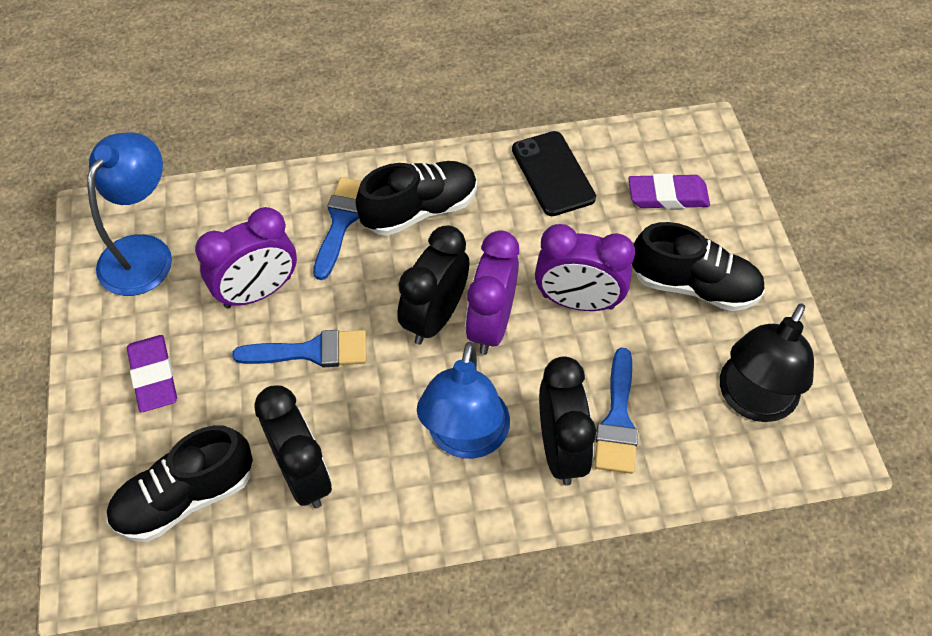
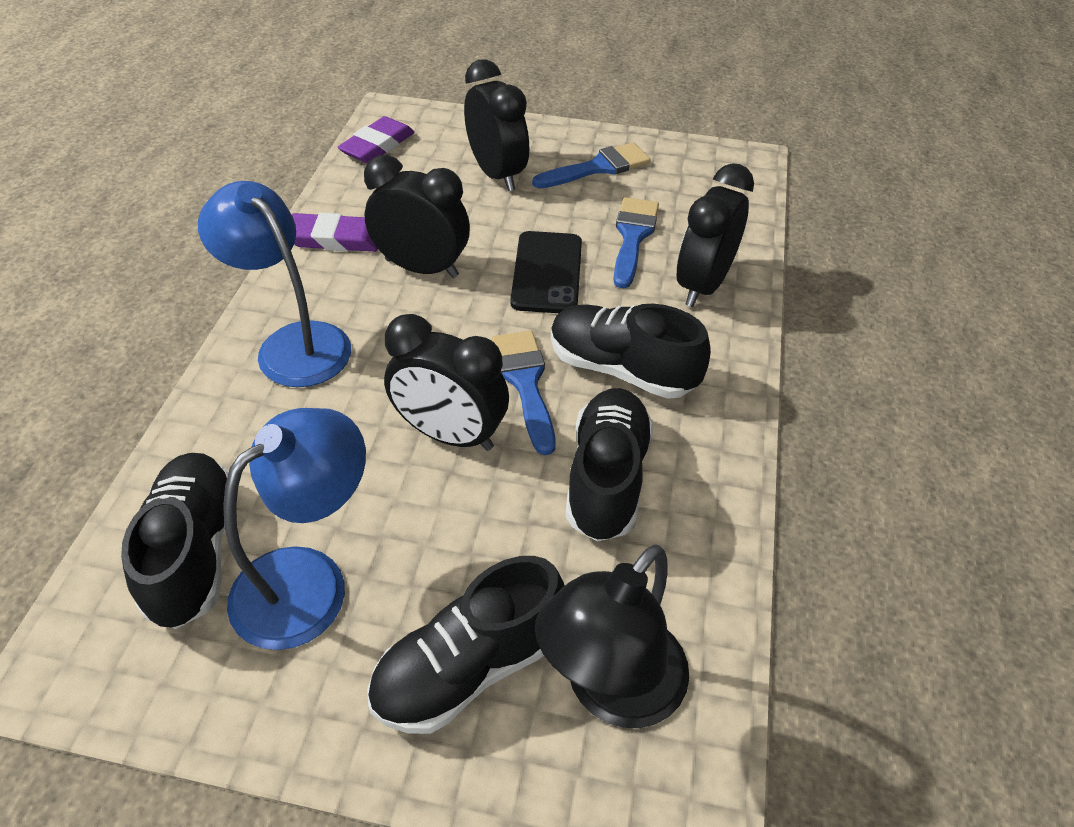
black clock: 3 -> 4
black shoe: 3 -> 4
purple clock: 3 -> 0

